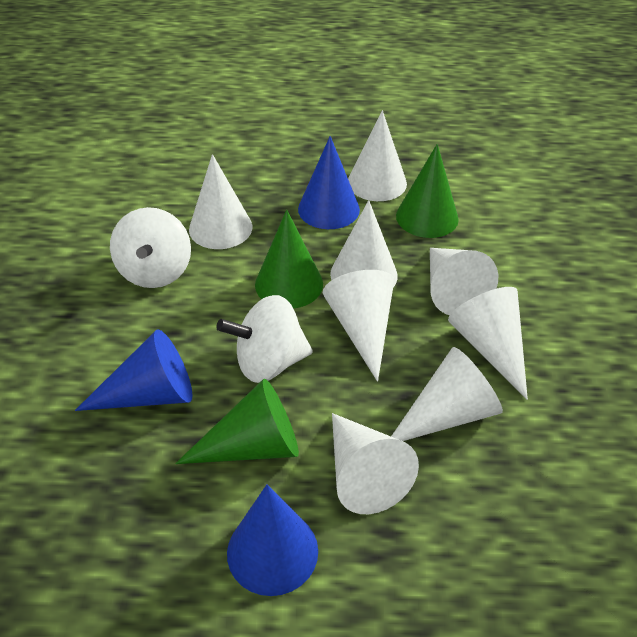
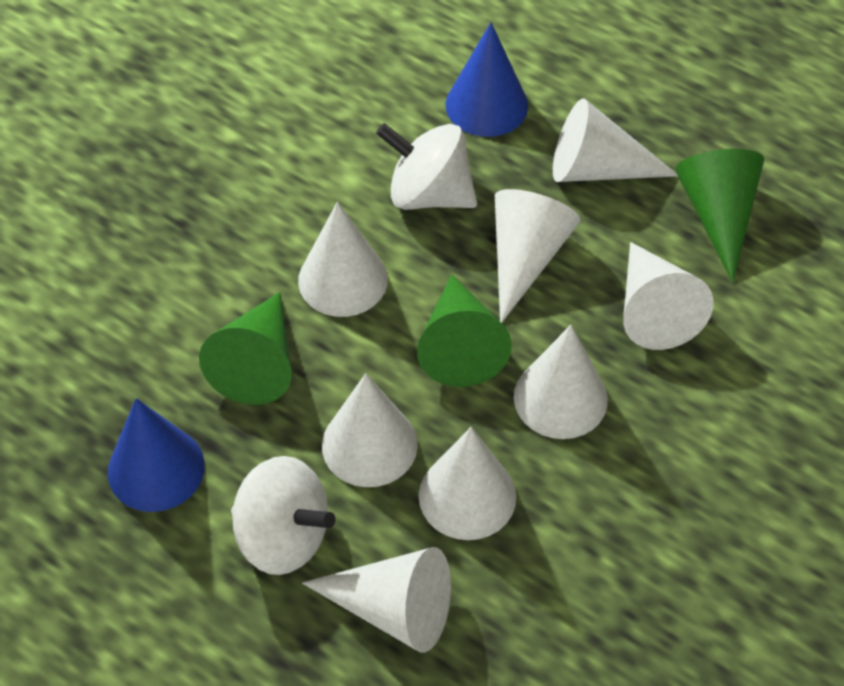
blue cone: 3 -> 2

